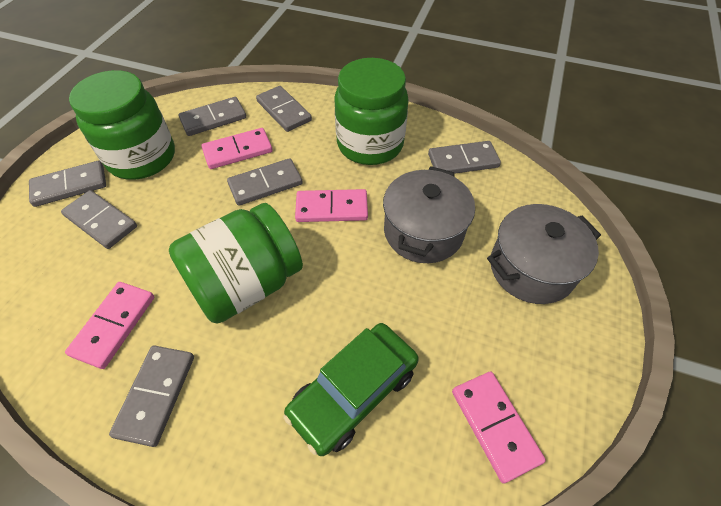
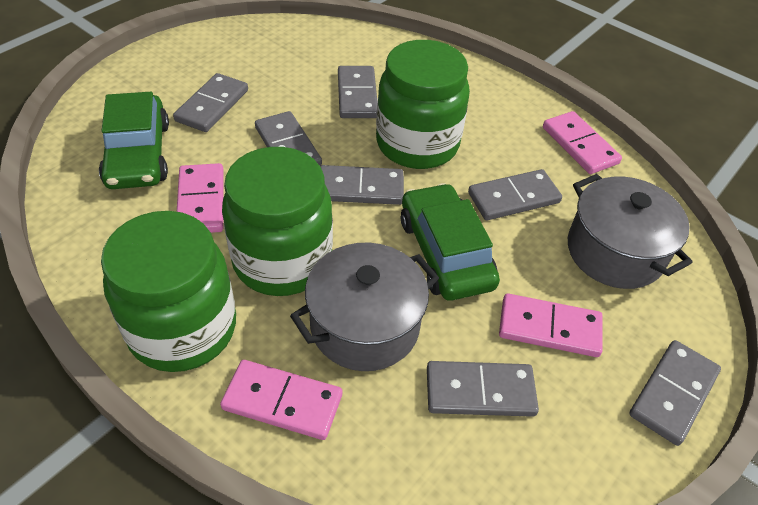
green car: 1 -> 2

